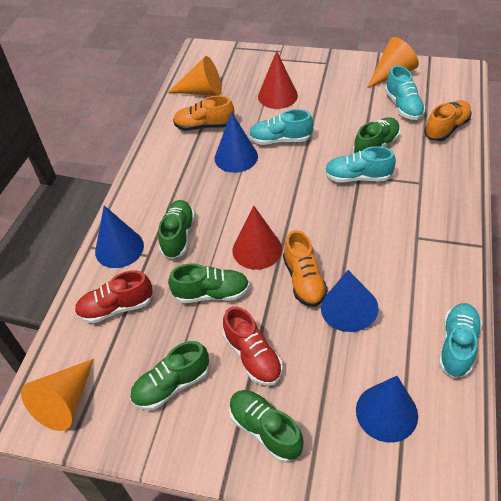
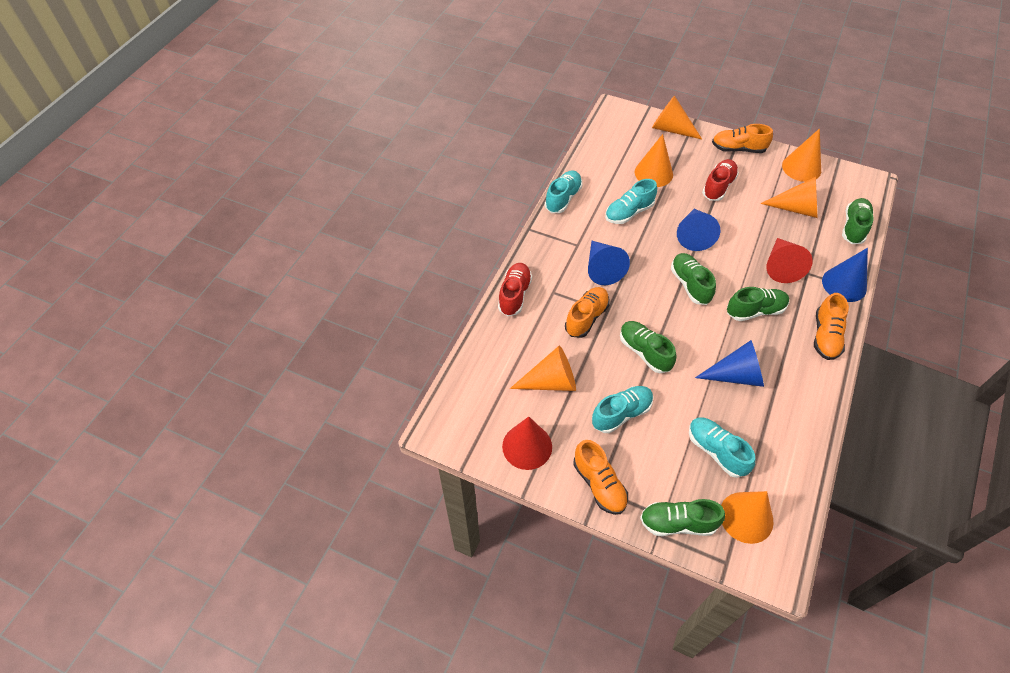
orange cone: 3 -> 6
orange shoe: 3 -> 4

